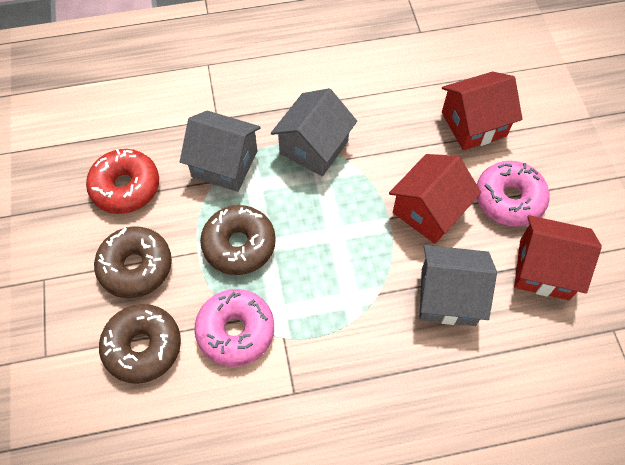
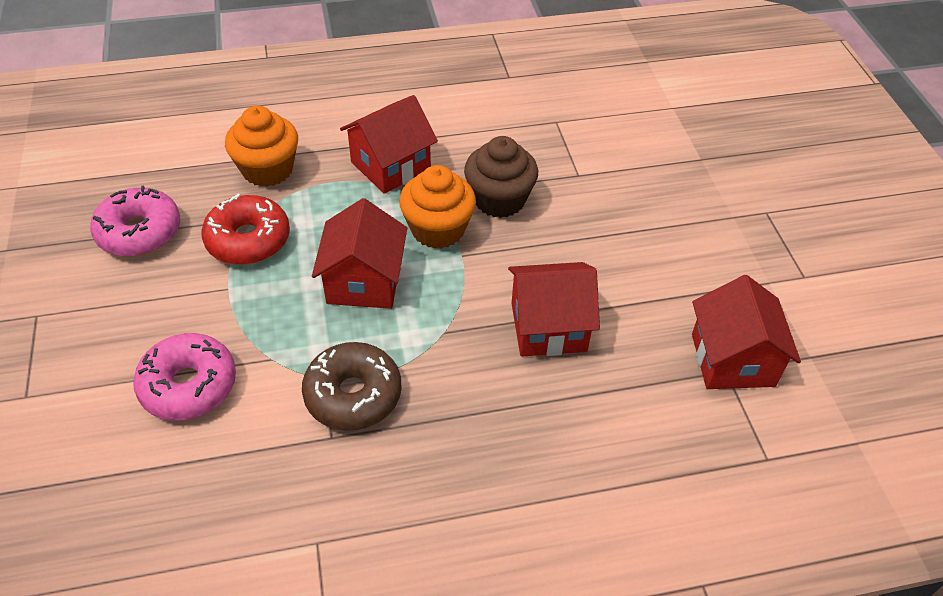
brown cupcake: 0 -> 1
brown donut: 3 -> 1
grey house: 3 -> 0
orange cupcake: 0 -> 2
red house: 3 -> 4

